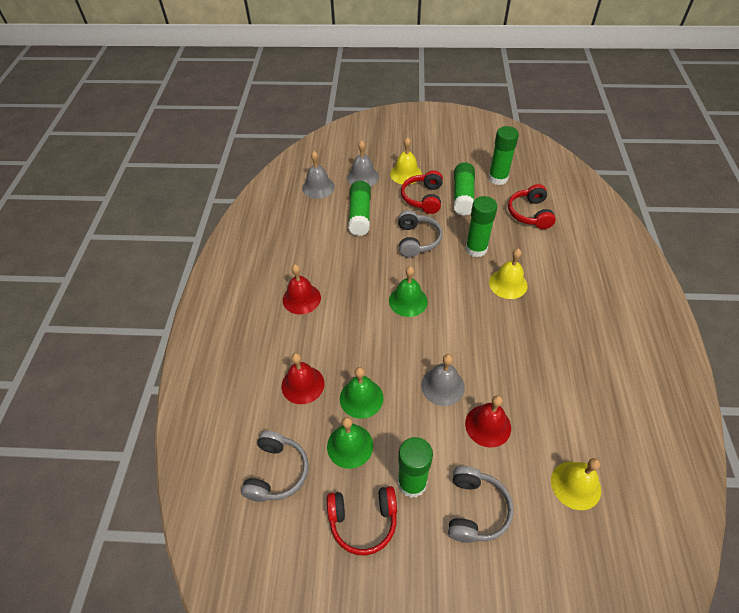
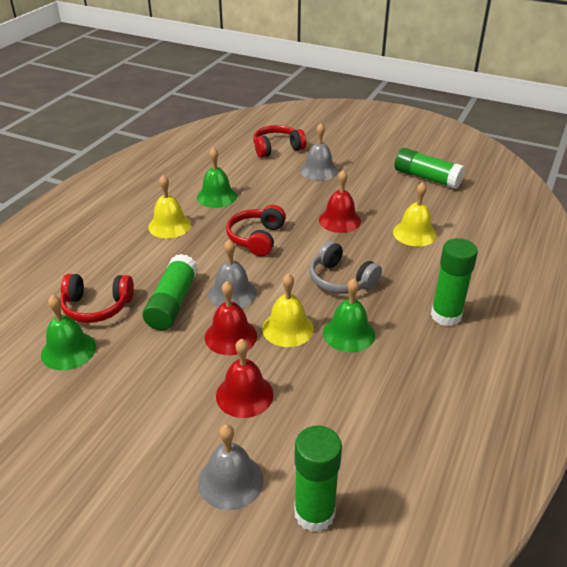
green glue stick: 5 -> 4
grey headphones: 3 -> 1

